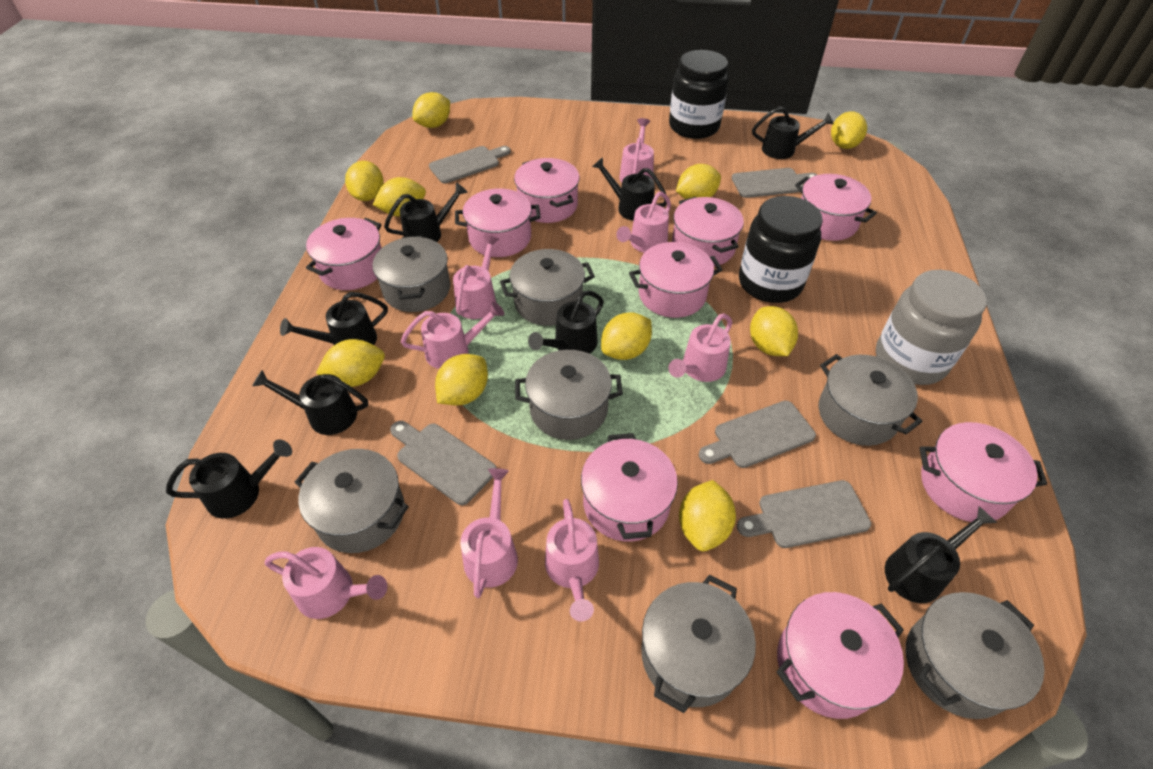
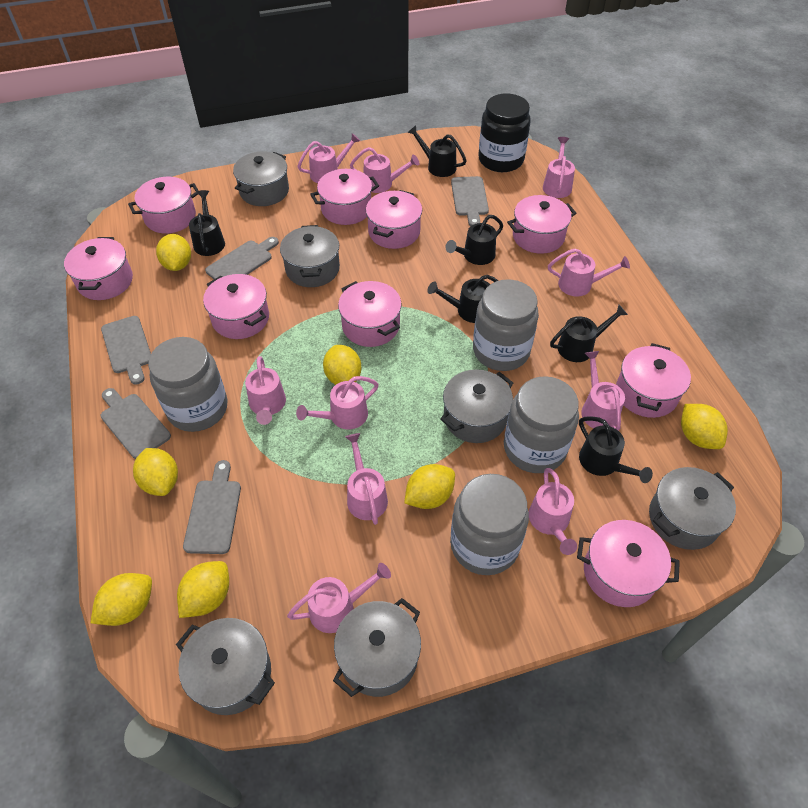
black jar: 2 -> 1
black watering can: 8 -> 6
grey jar: 1 -> 4
grey pot: 7 -> 6
pink watering can: 8 -> 10
yellow lemon: 10 -> 7

